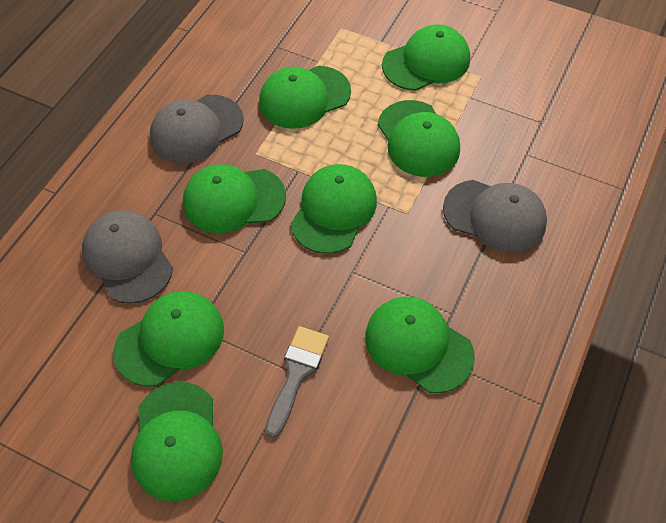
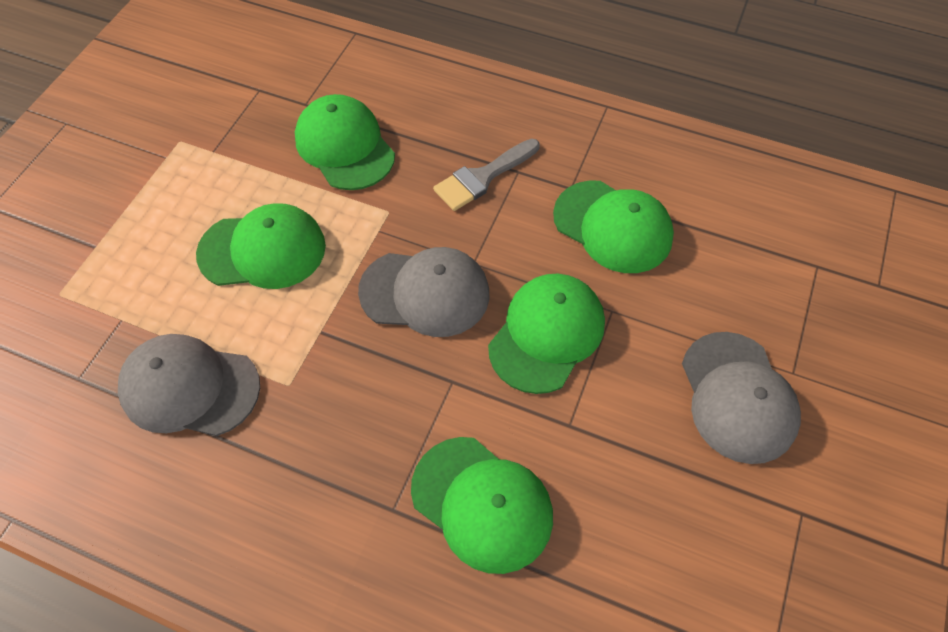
green cap: 8 -> 5

